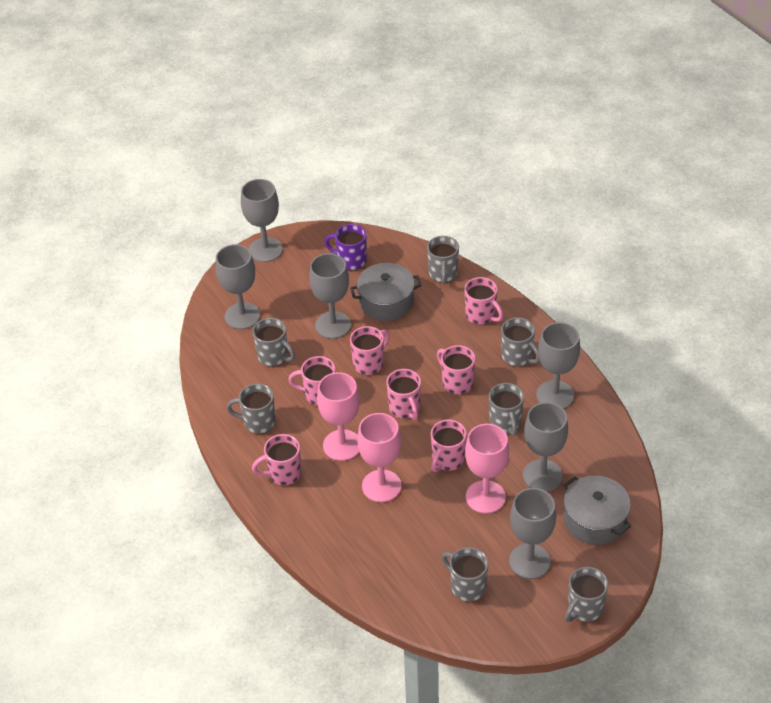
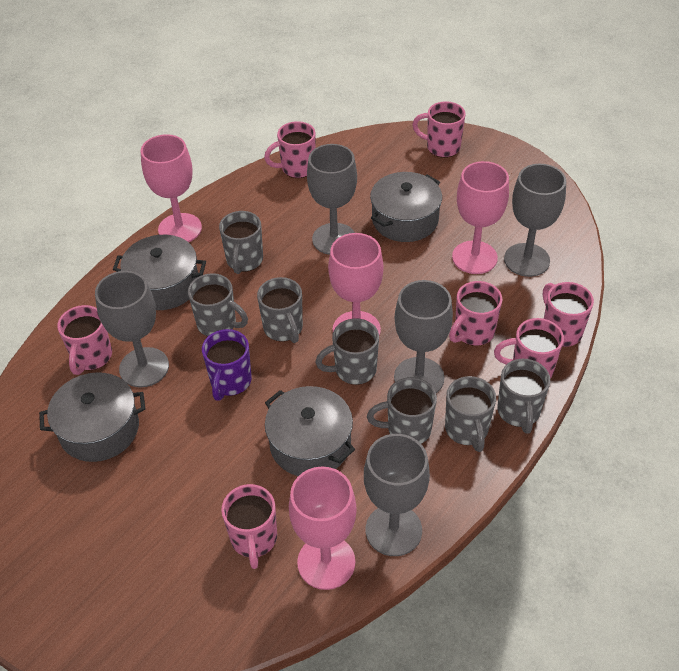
grey goblet: 6 -> 5
grey pot: 2 -> 4
pink goblet: 3 -> 4

